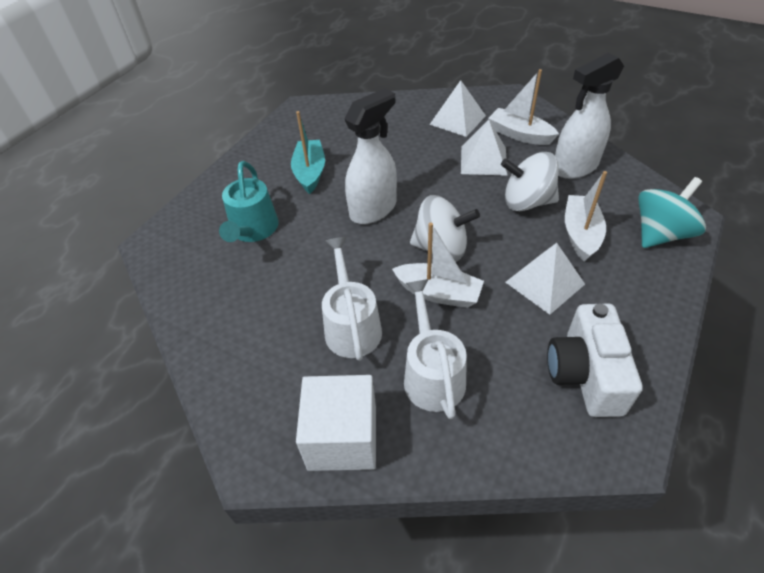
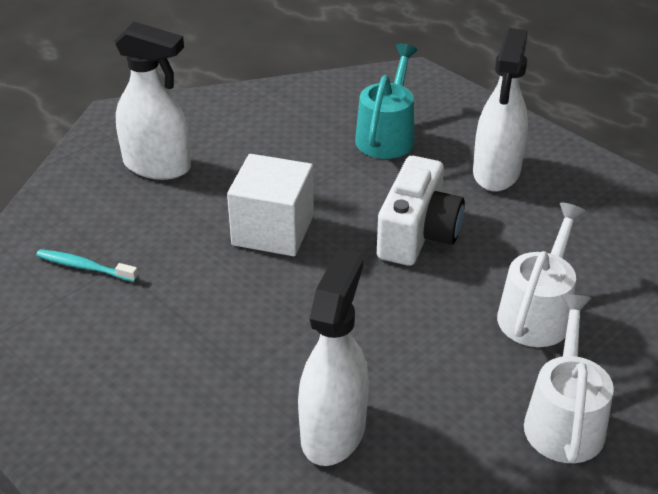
turquoise boat: 1 -> 0
turquoise spinning top: 1 -> 0
turquoise toothbrush: 0 -> 1
white boat: 3 -> 0
white pyramid: 3 -> 0
white spinning top: 2 -> 0
white spray bottle: 2 -> 3

